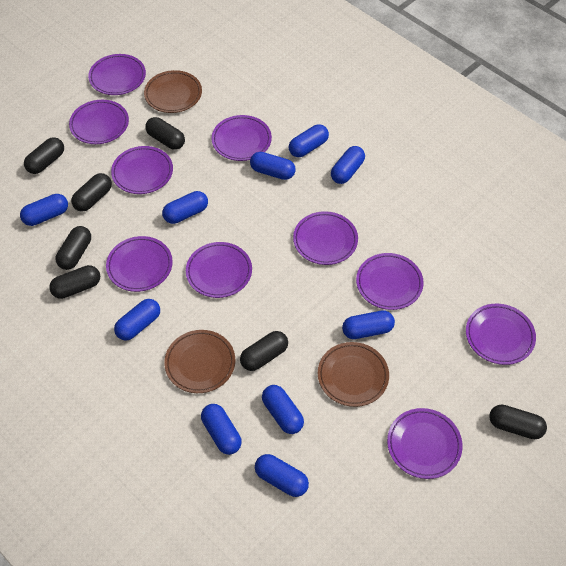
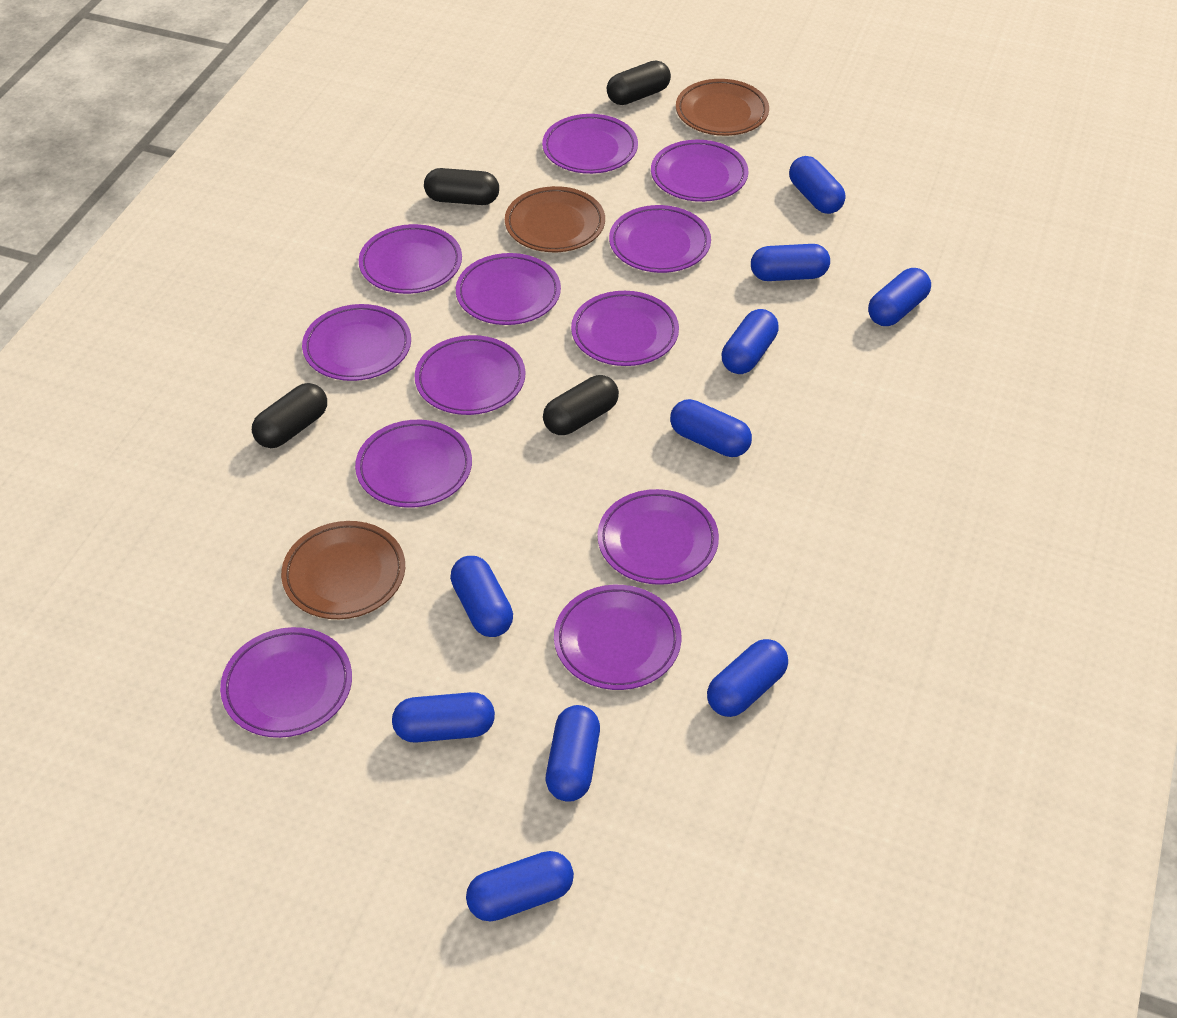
black capsule: 7 -> 4
purple plate: 10 -> 12

